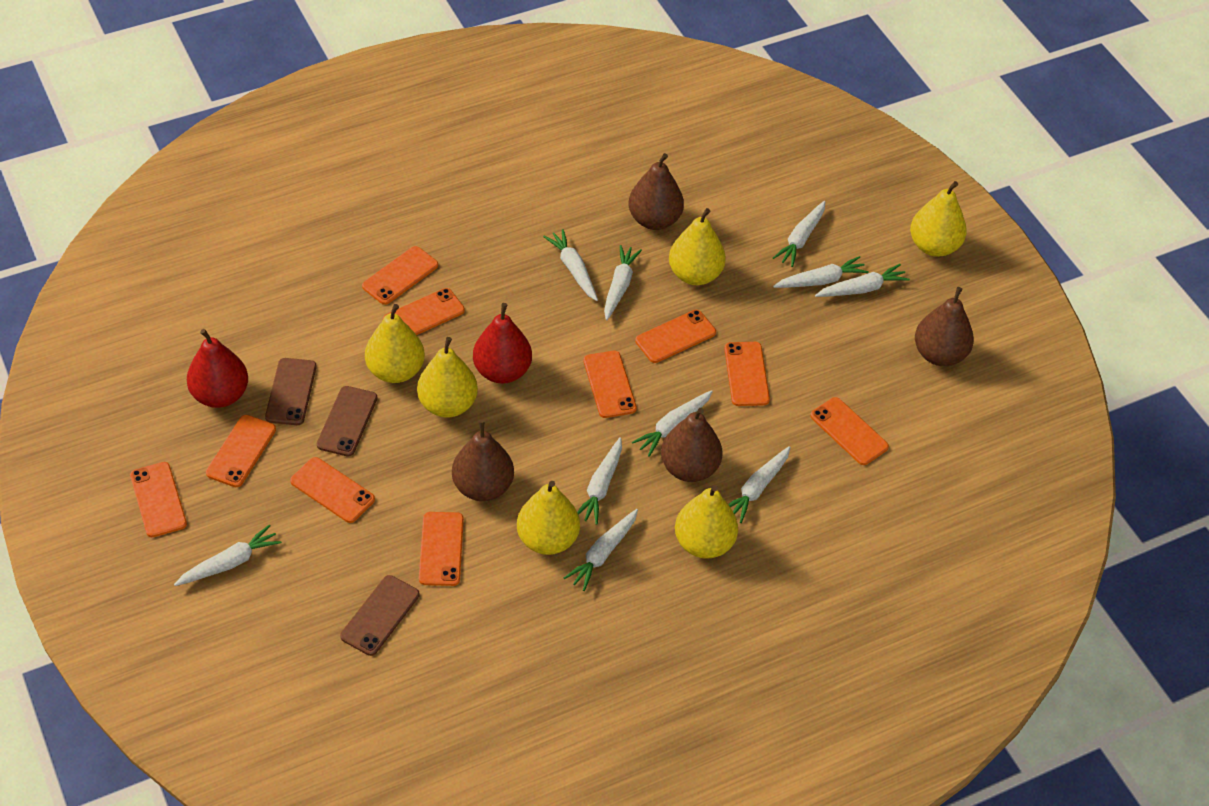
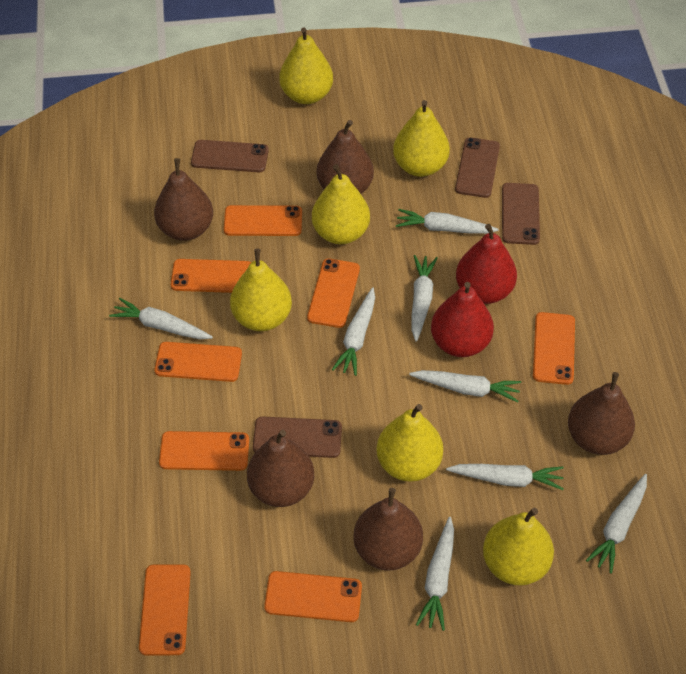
brown pear: 4 -> 5
brown phone: 3 -> 4
orange phone: 10 -> 8
white carrot: 10 -> 8

